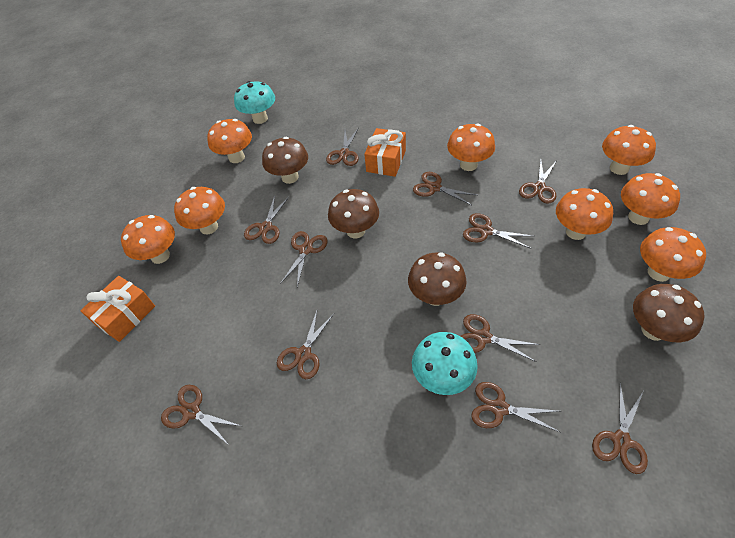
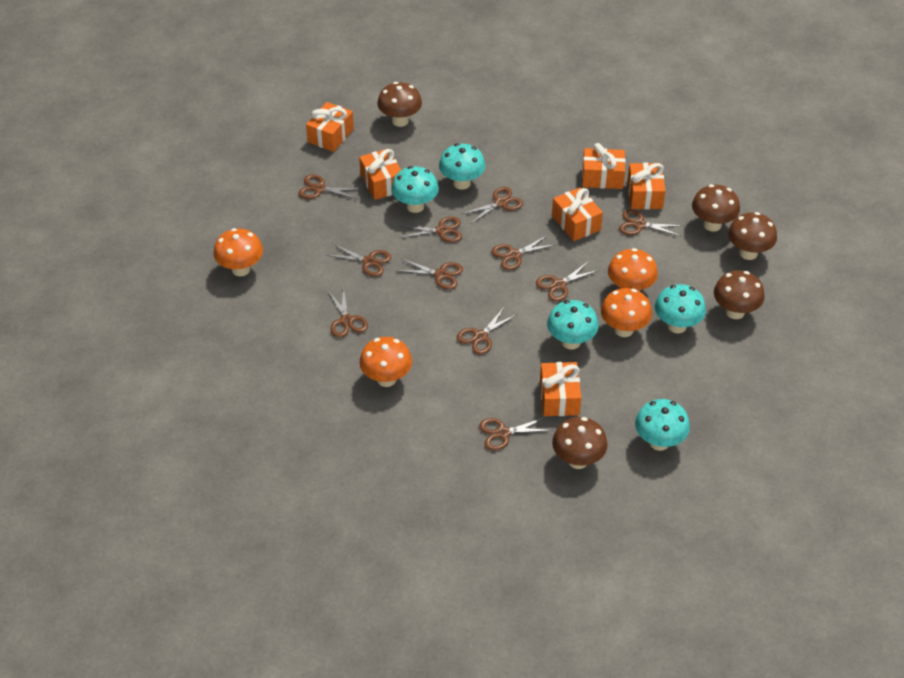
brown mushroom: 4 -> 5
orange gift: 2 -> 6
orange mushroom: 8 -> 4
turquoise mushroom: 2 -> 5

